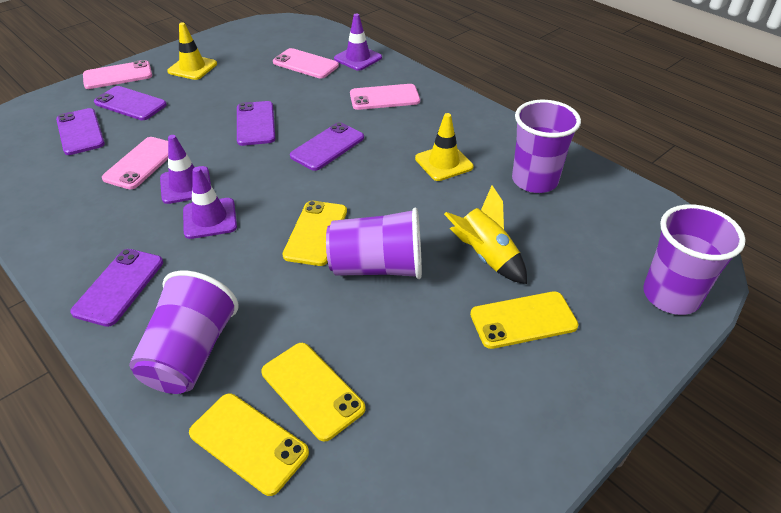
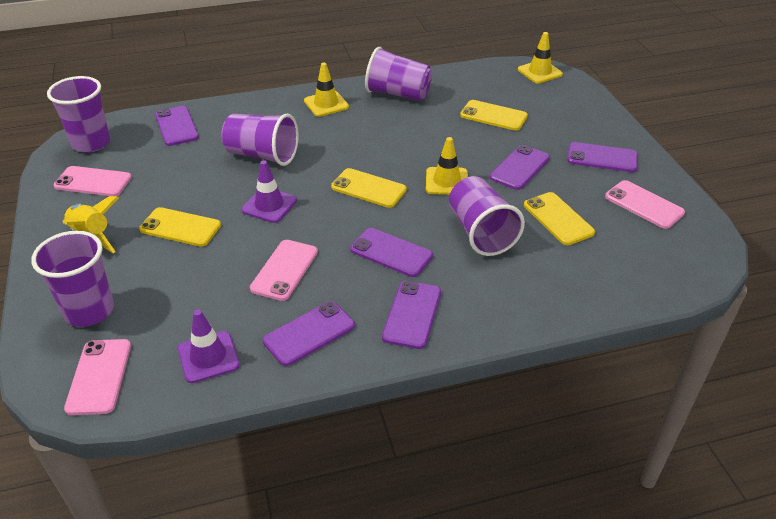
purple cup: 4 -> 5
purple phone: 5 -> 6
purple traffic cone: 3 -> 2
yellow traffic cone: 2 -> 3

